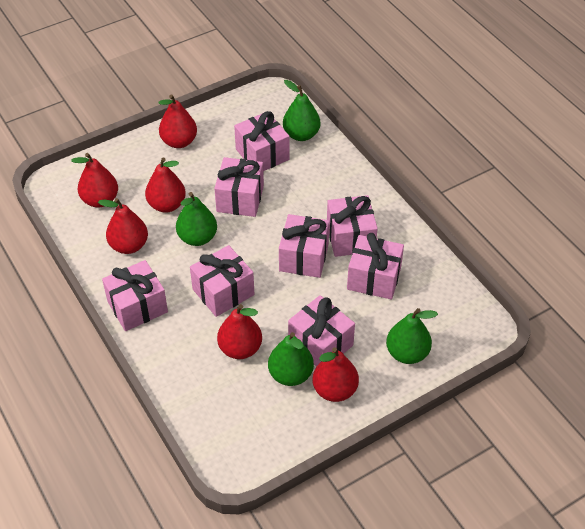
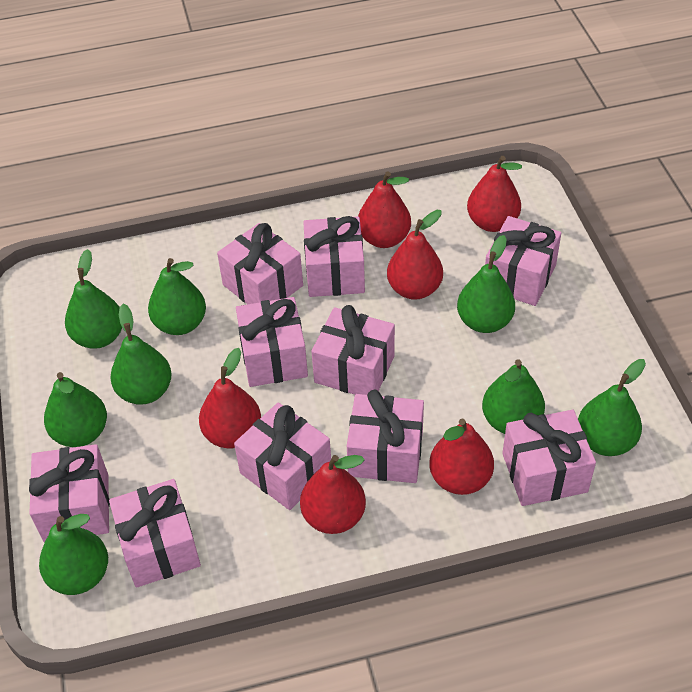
green pear: 4 -> 8
pink gift: 8 -> 10

